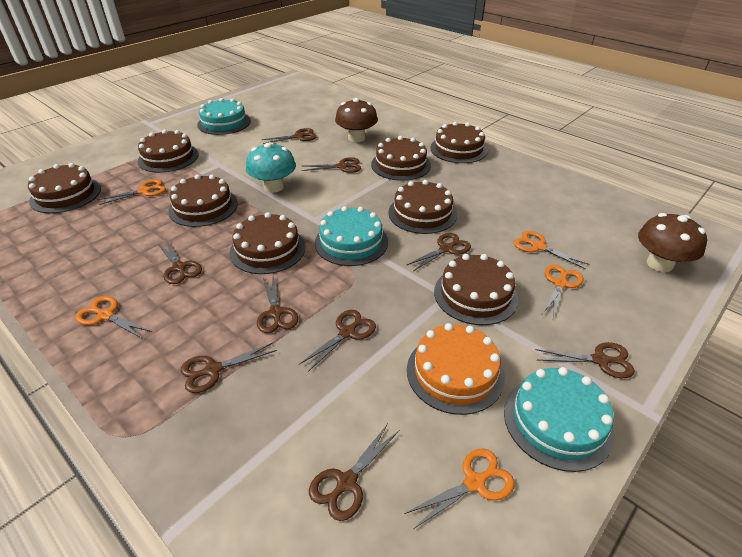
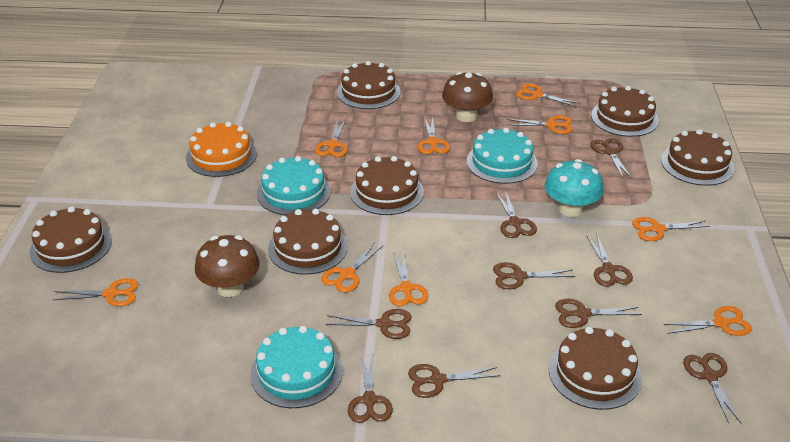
brown cake: 8 -> 7
orange scissors: 5 -> 9

